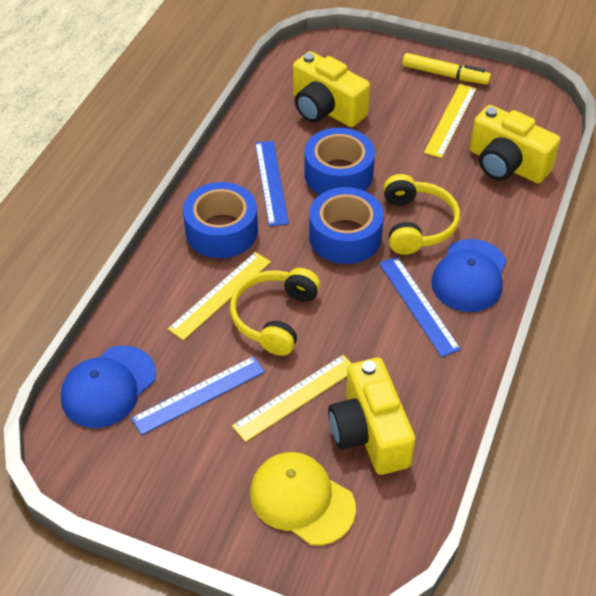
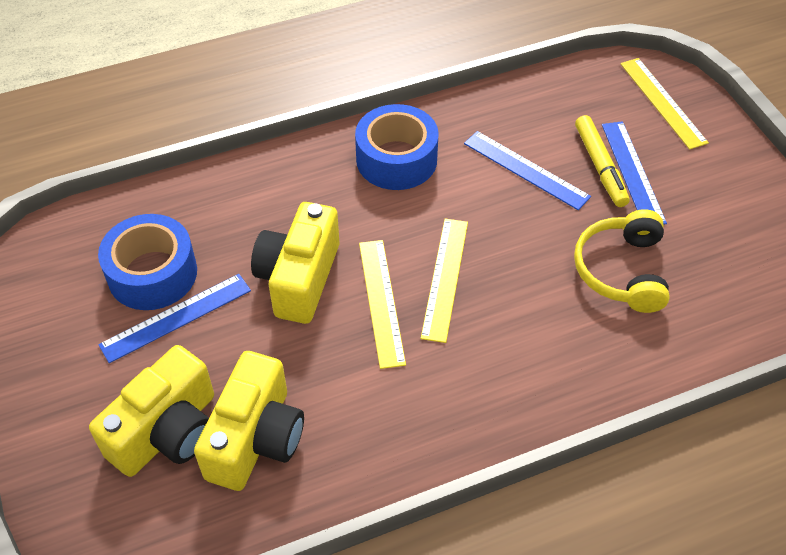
blue cap: 2 -> 0
blue tape: 3 -> 2
yellow cap: 1 -> 0
yellow headphones: 2 -> 1

